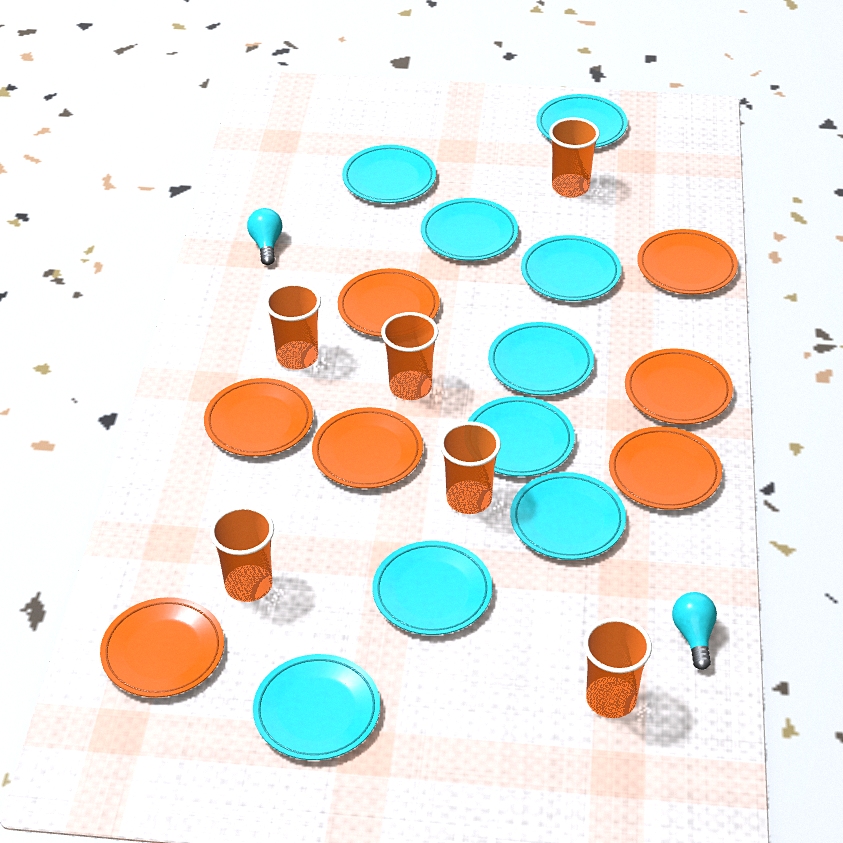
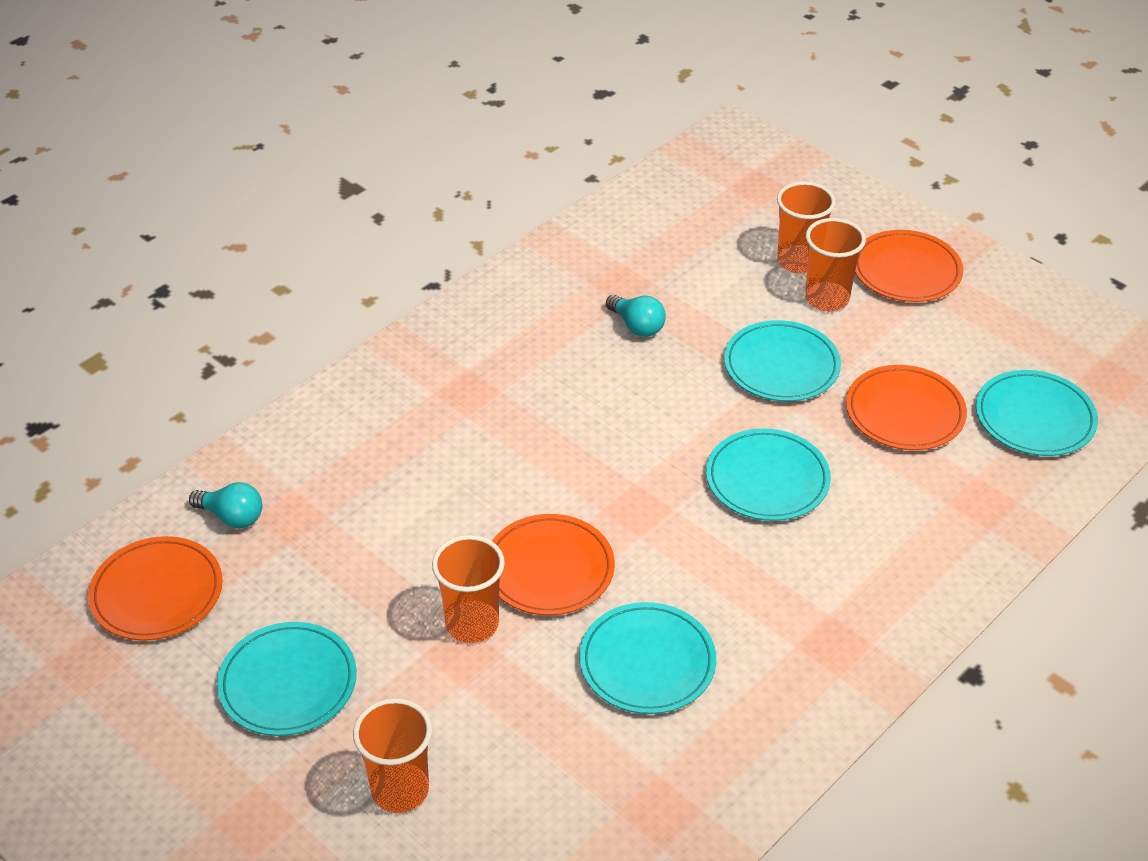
orange cup: 6 -> 4
orange plate: 7 -> 4
turquoise plate: 9 -> 5

